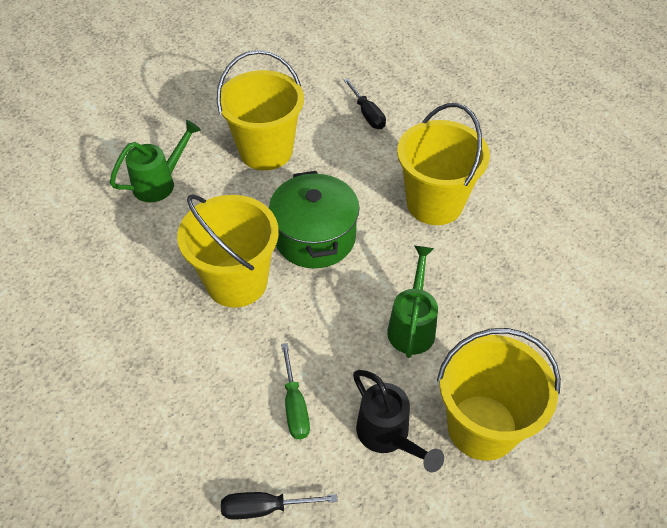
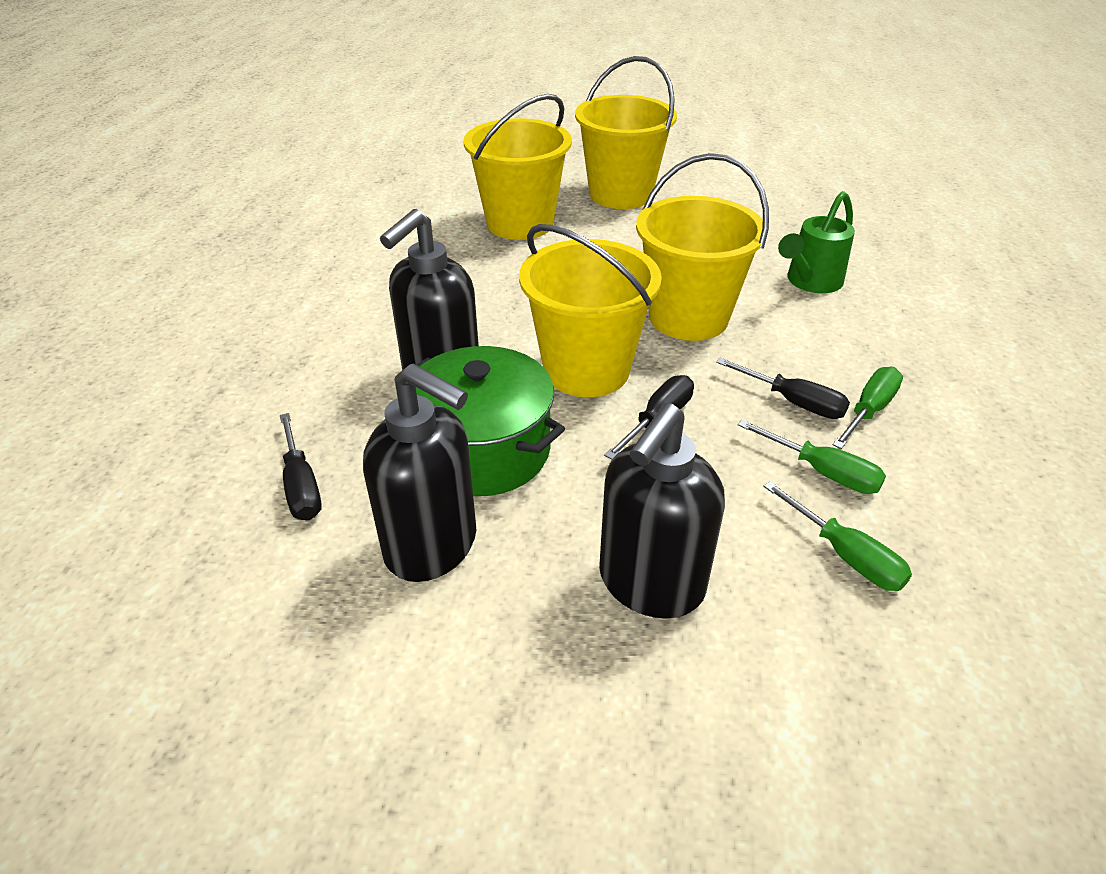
black screwdriver: 2 -> 3
black soap dispenser: 0 -> 3
black watering can: 1 -> 0
green screwdriver: 1 -> 3
green watering can: 2 -> 1

